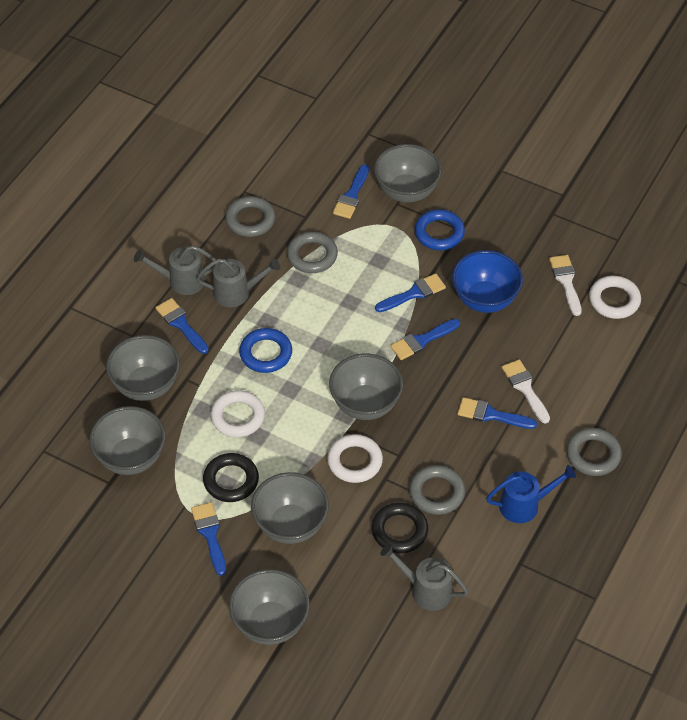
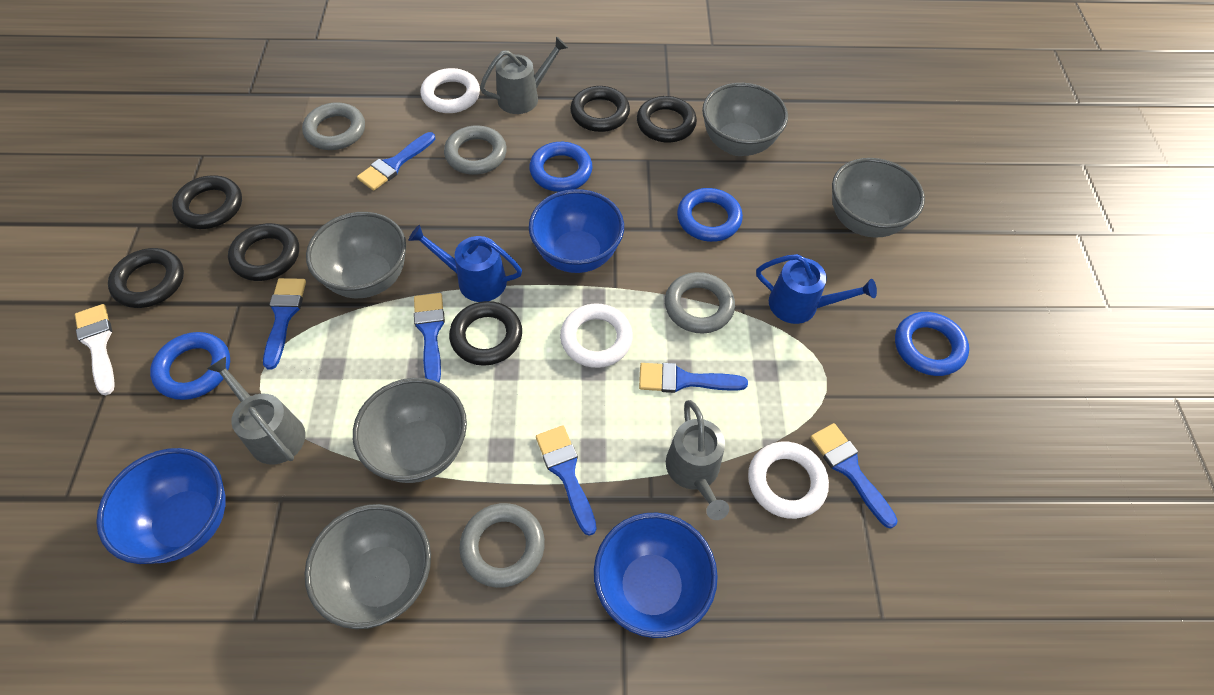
black ring: 2 -> 6
blue bowl: 1 -> 3
blue ring: 2 -> 4
blue watering can: 1 -> 2
grey bowl: 6 -> 5
white brush: 2 -> 1

